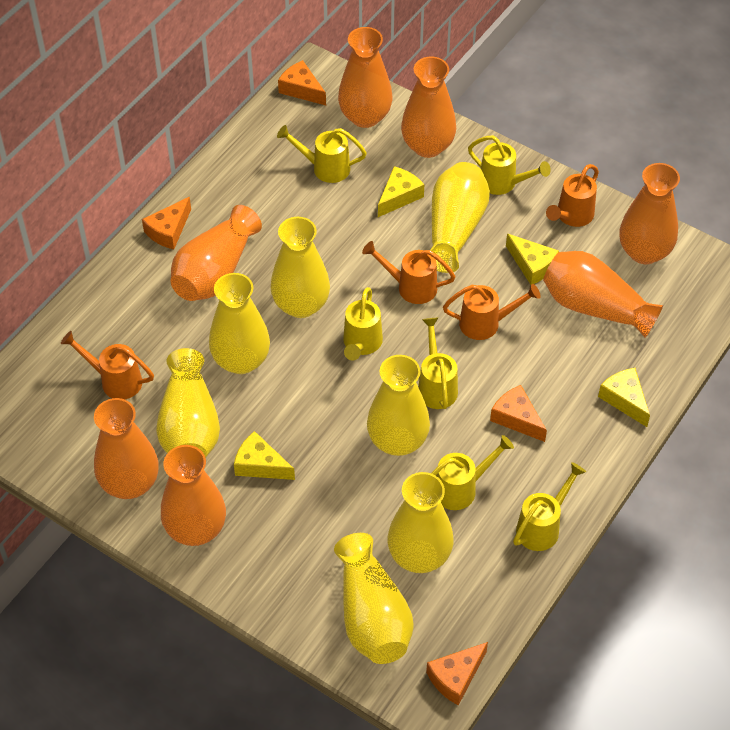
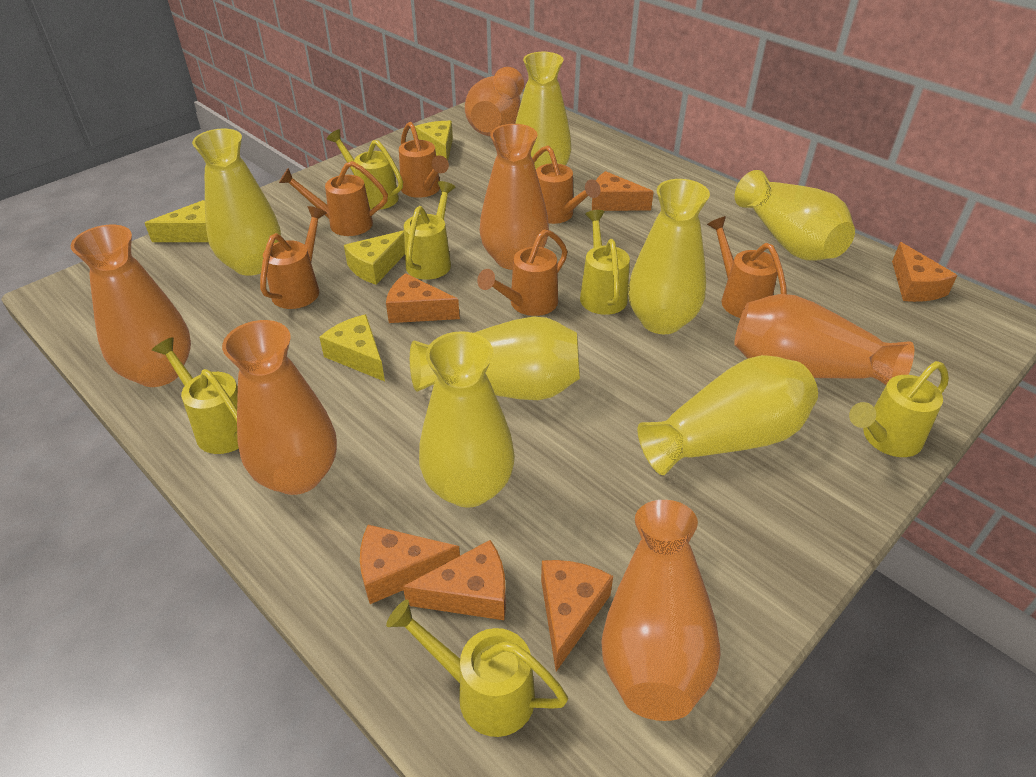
orange cheese: 4 -> 6
orange vase: 7 -> 6
orange watering can: 4 -> 6

